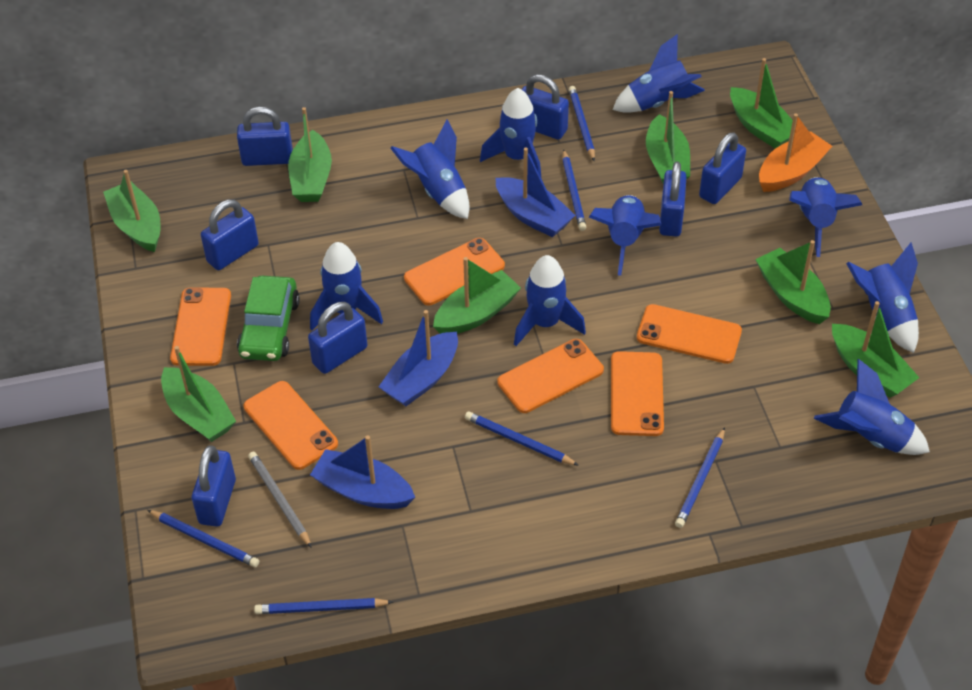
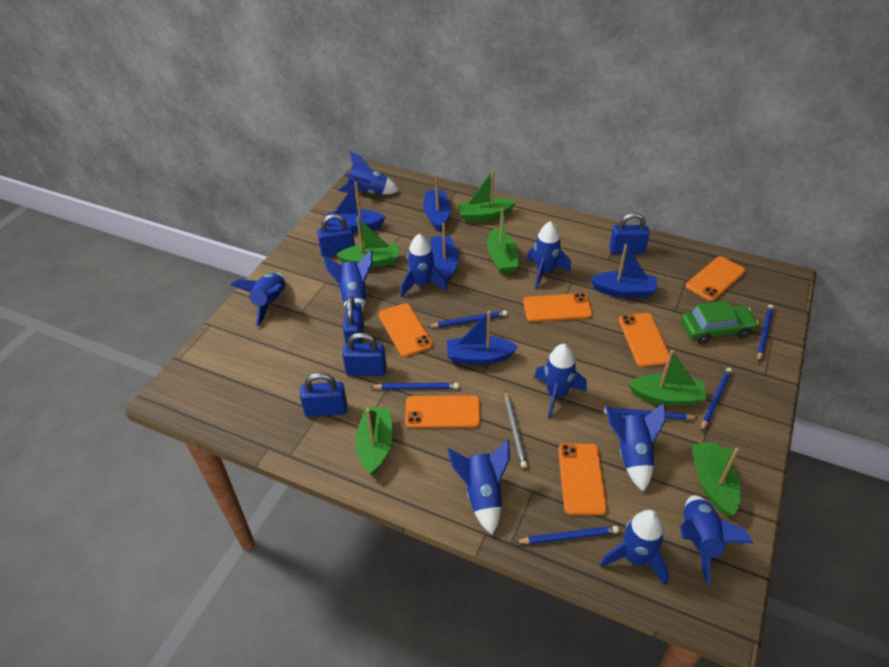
blue boat: 3 -> 5
blue padlock: 7 -> 5
blue rocket: 9 -> 10
green boat: 8 -> 6
orange boat: 1 -> 0

